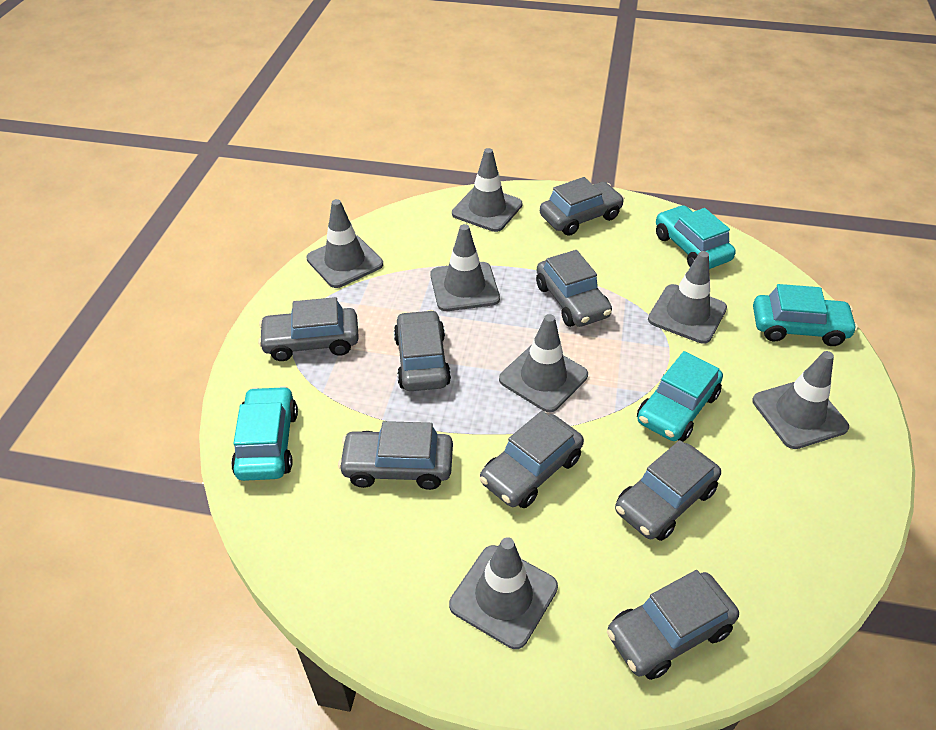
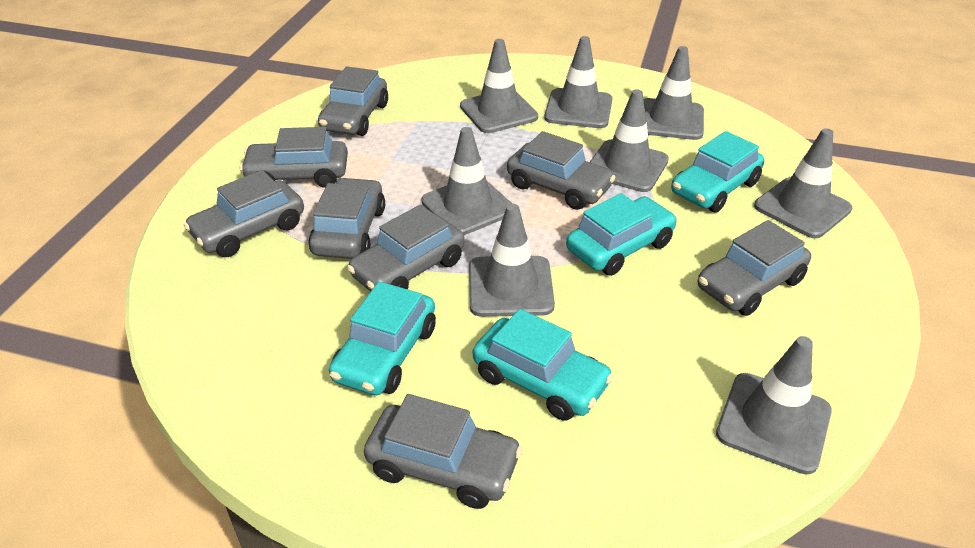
grey traffic cone: 7 -> 8

